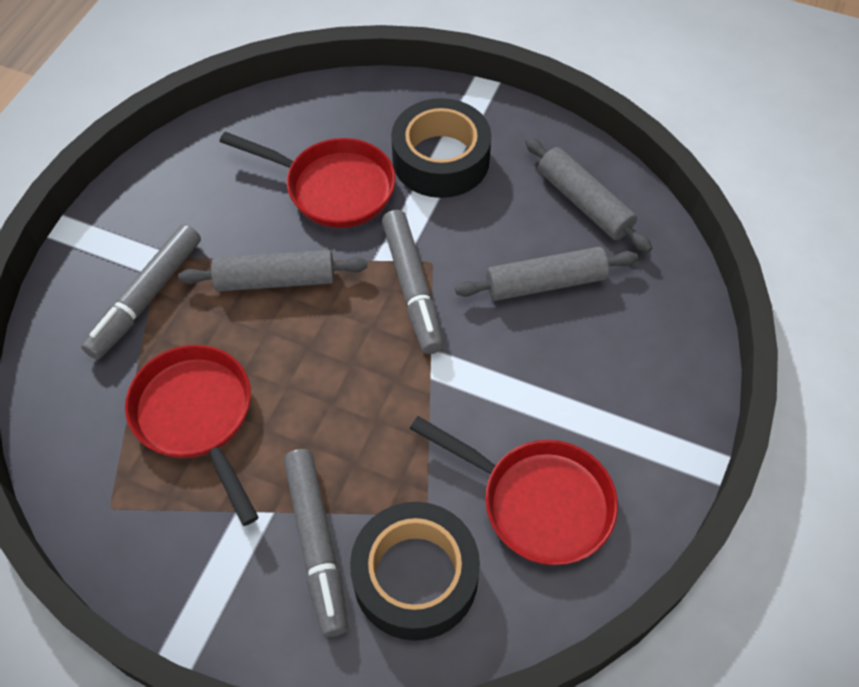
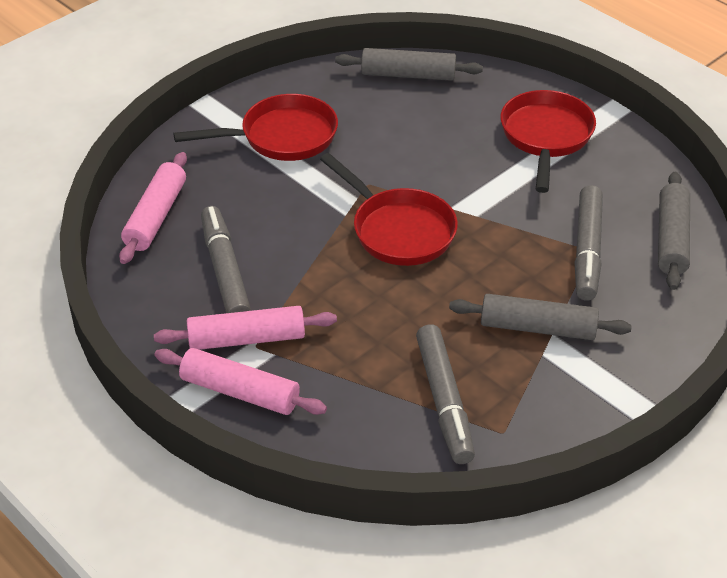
black tape: 2 -> 0
pink rolling pin: 0 -> 3

